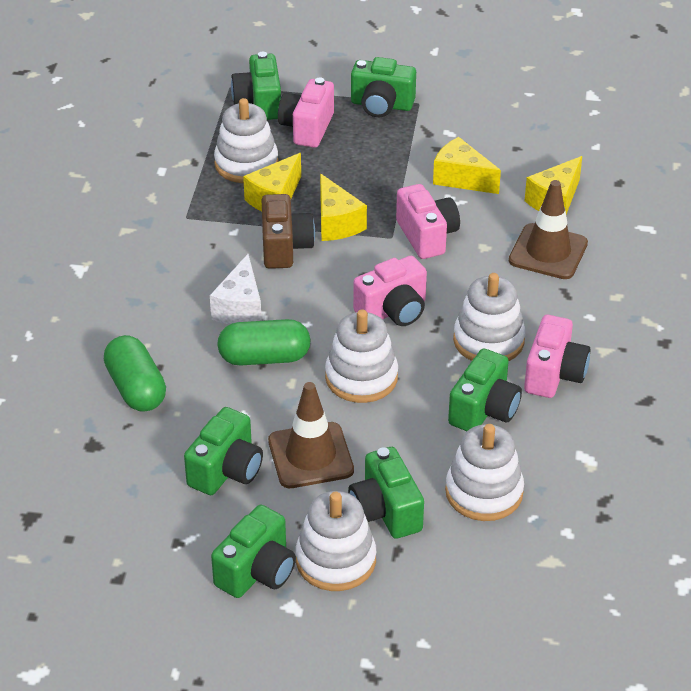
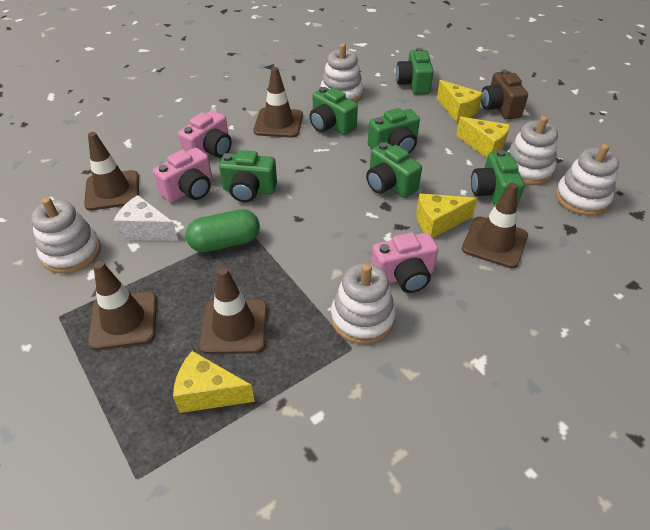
brown traffic cone: 2 -> 5
green capsule: 2 -> 1
pink camera: 4 -> 3

